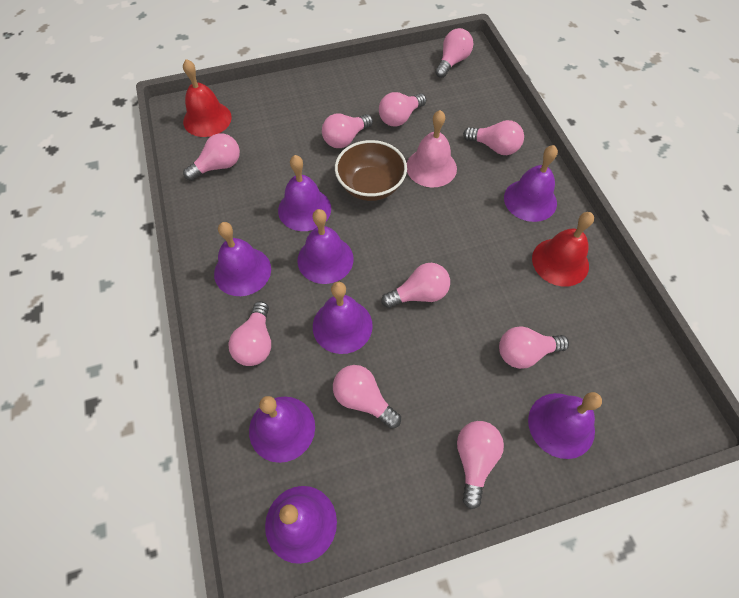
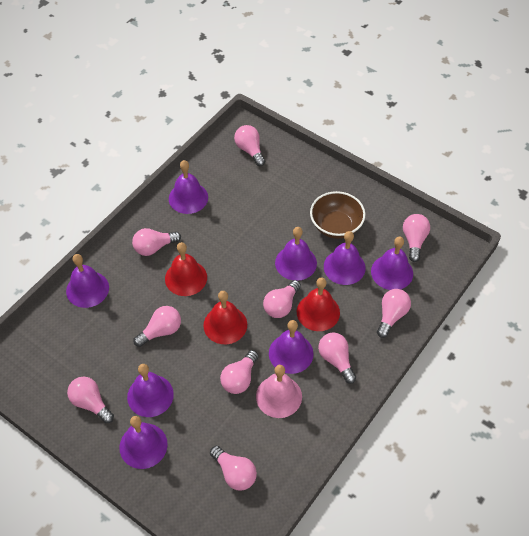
red bell: 2 -> 3

